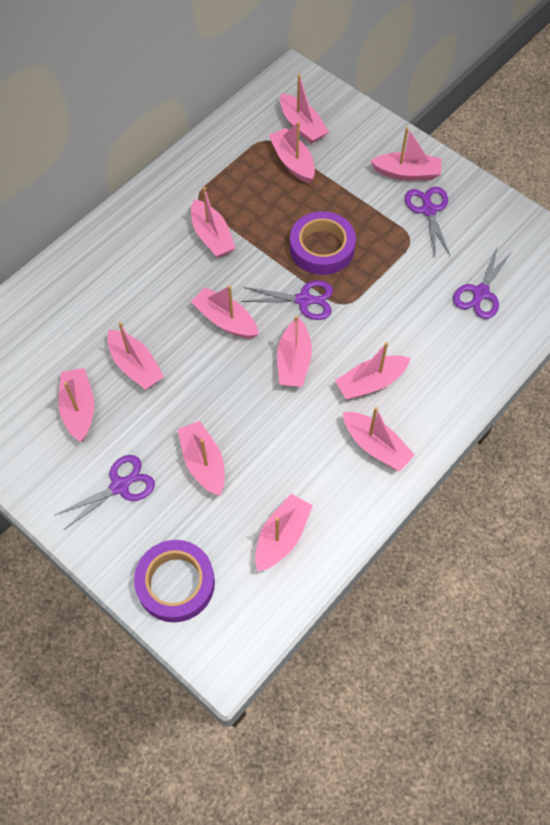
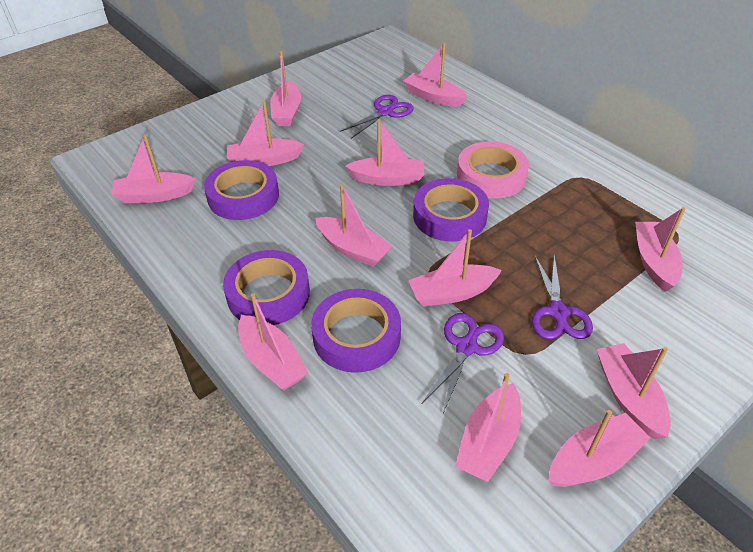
pink tape: 0 -> 1
purple scissors: 4 -> 3
purple tape: 2 -> 4

